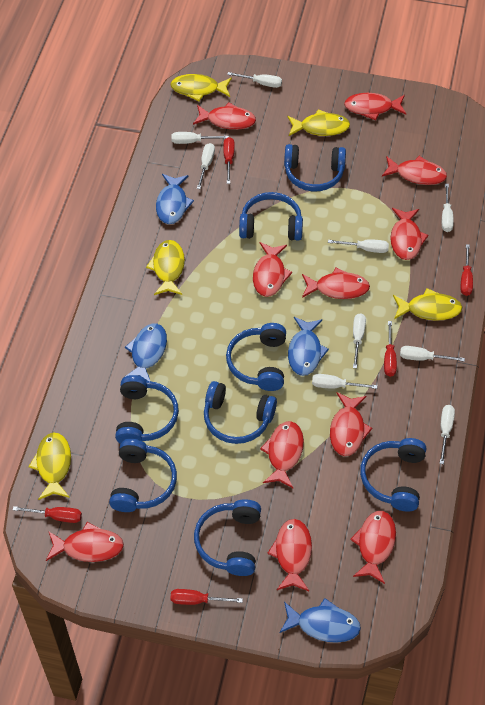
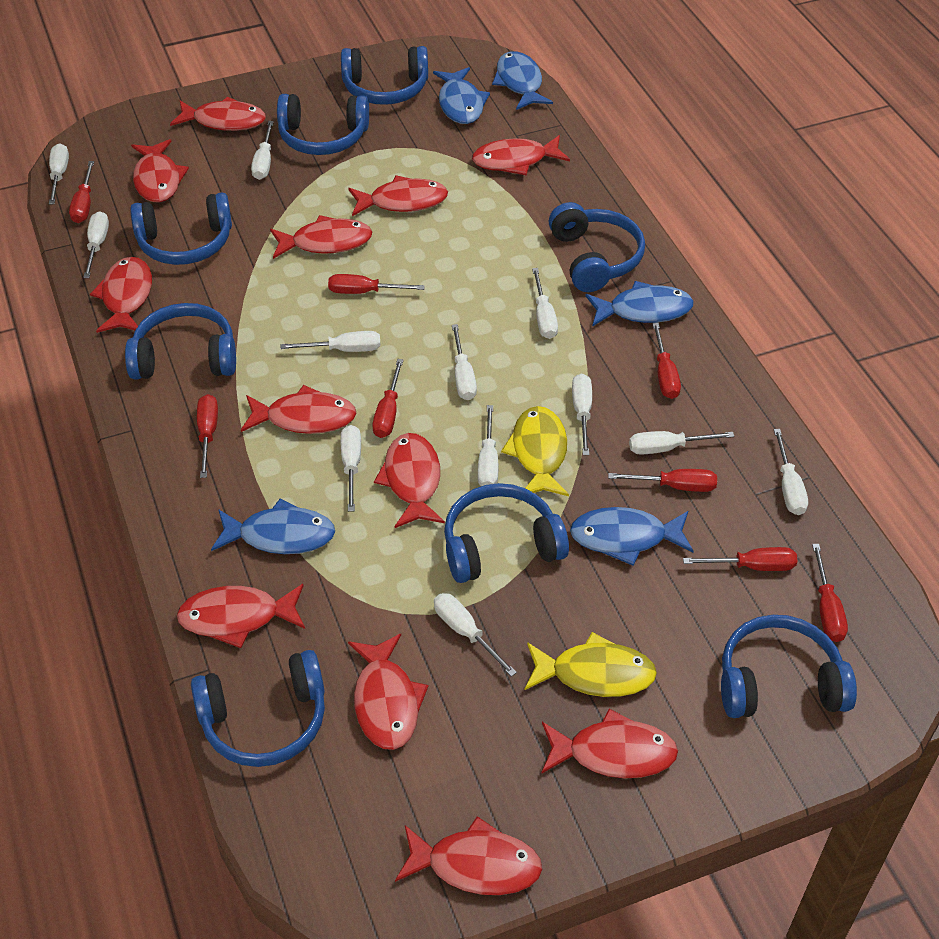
blue fish: 4 -> 5
red fish: 11 -> 12
red screwdriver: 5 -> 8
white screwdriver: 9 -> 12
yellow fish: 5 -> 2

